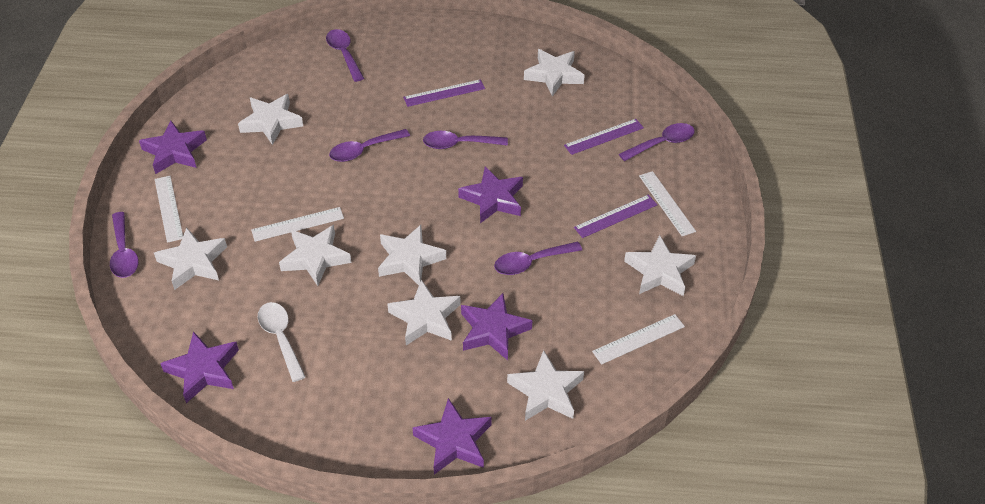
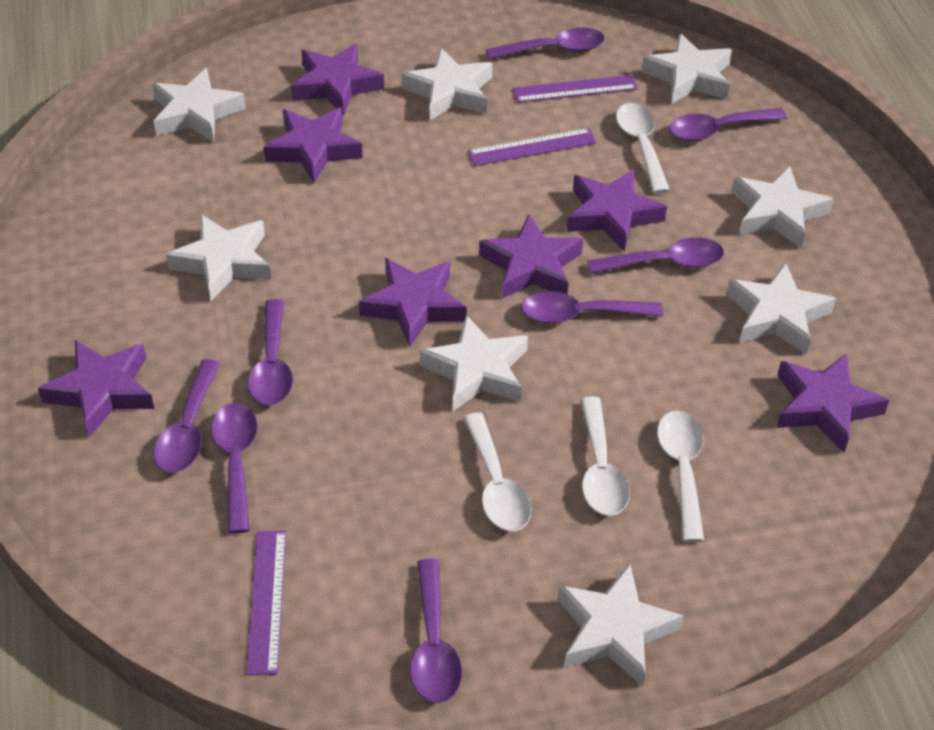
purple spoon: 6 -> 8
purple star: 5 -> 7
white ruler: 4 -> 0
white spoon: 1 -> 4

